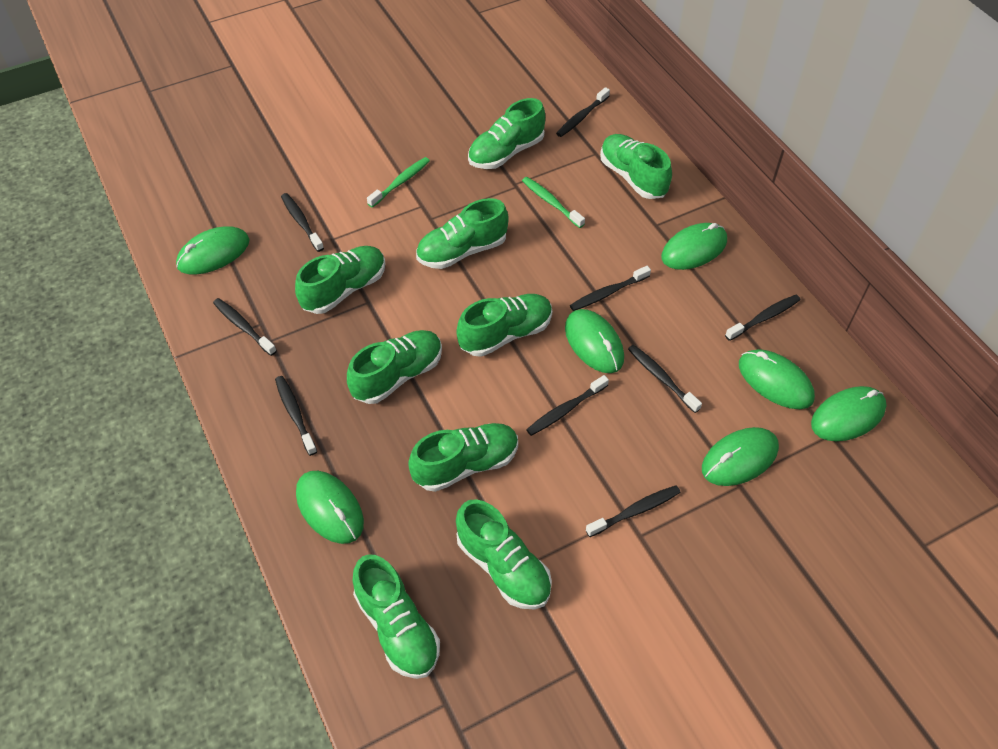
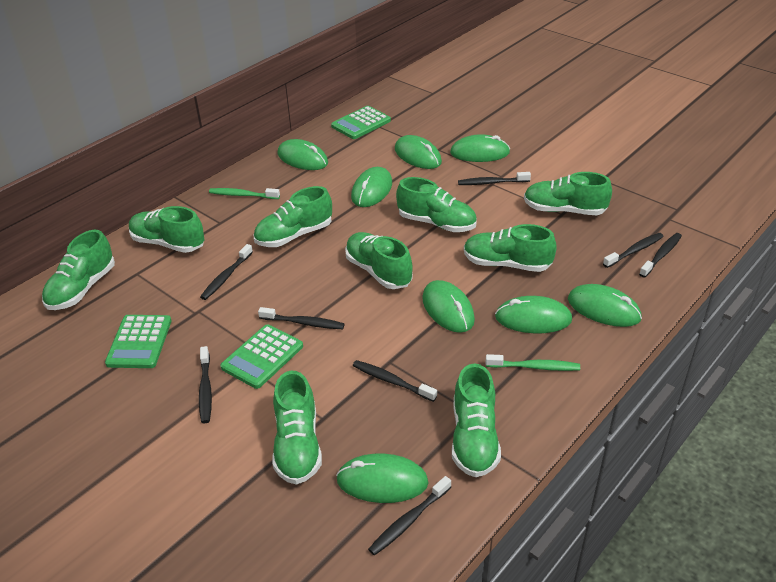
black toothbrush: 9 -> 8
green calculator: 0 -> 3
green mouse: 7 -> 8

